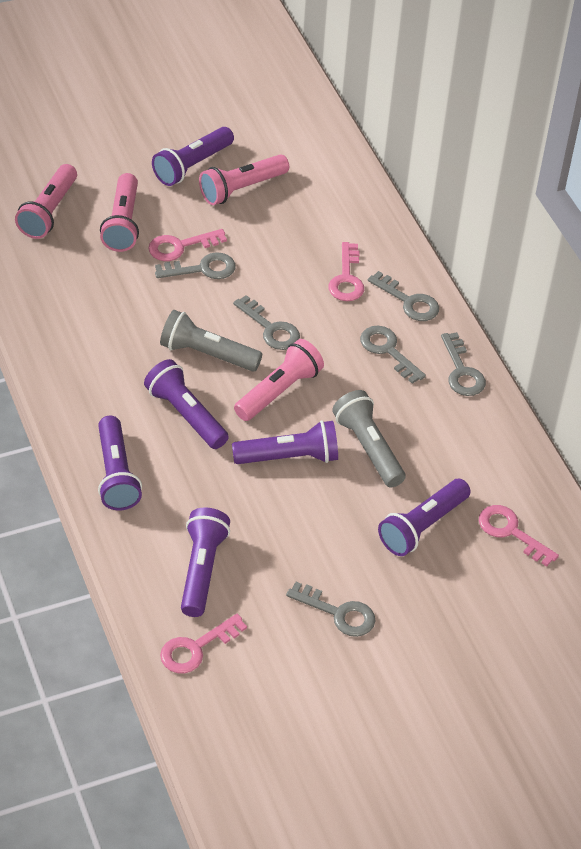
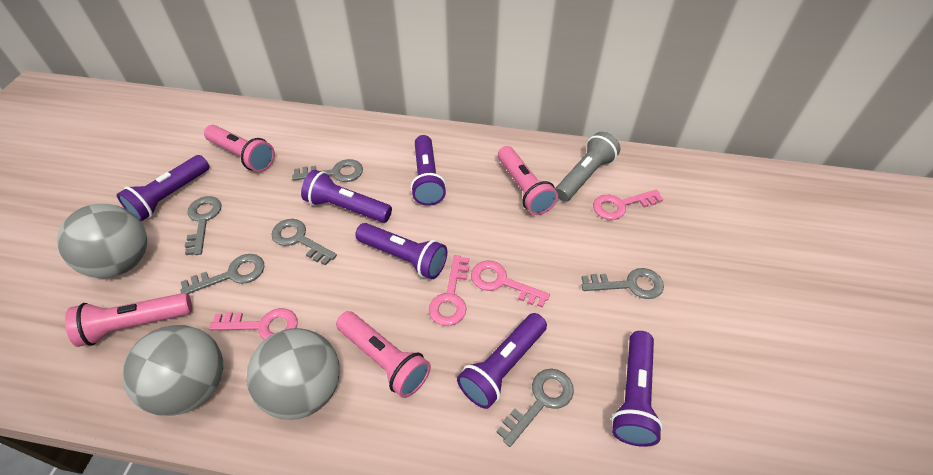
grey ball: 0 -> 3
grey flashlight: 2 -> 1

